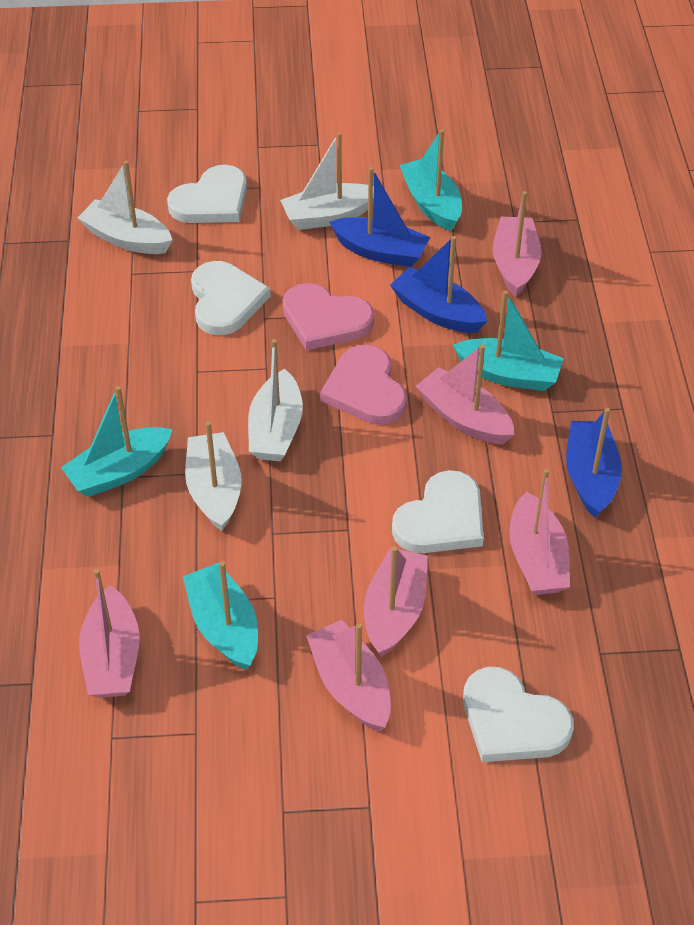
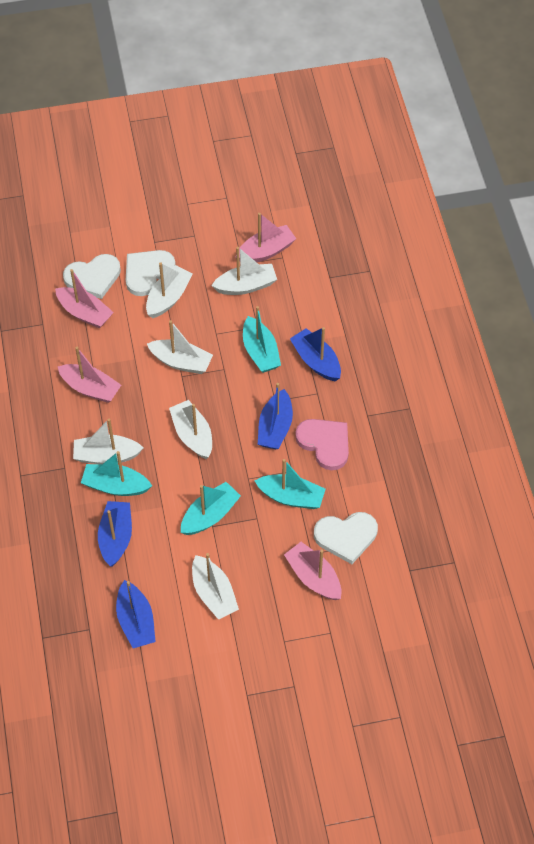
blue boat: 3 -> 4
pink boat: 6 -> 4
pink heart: 2 -> 1
white boat: 4 -> 6
white heart: 4 -> 3

